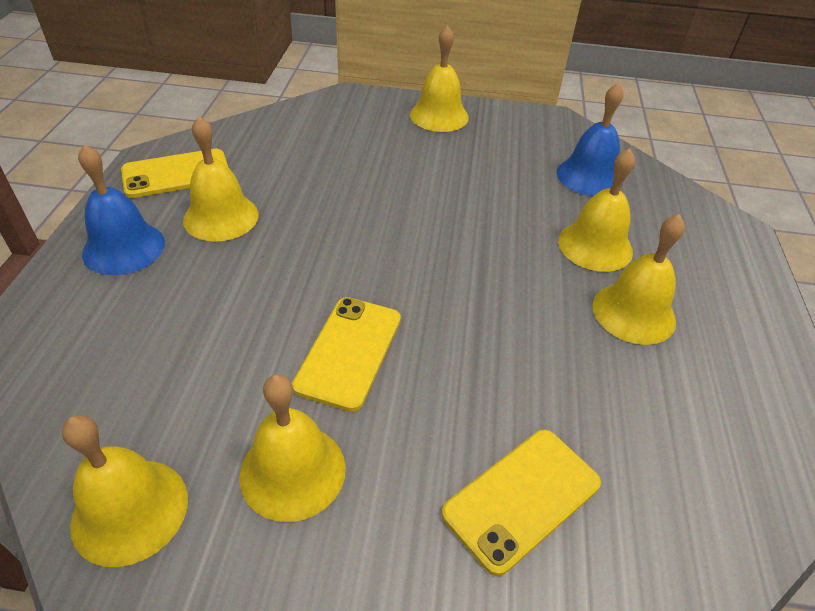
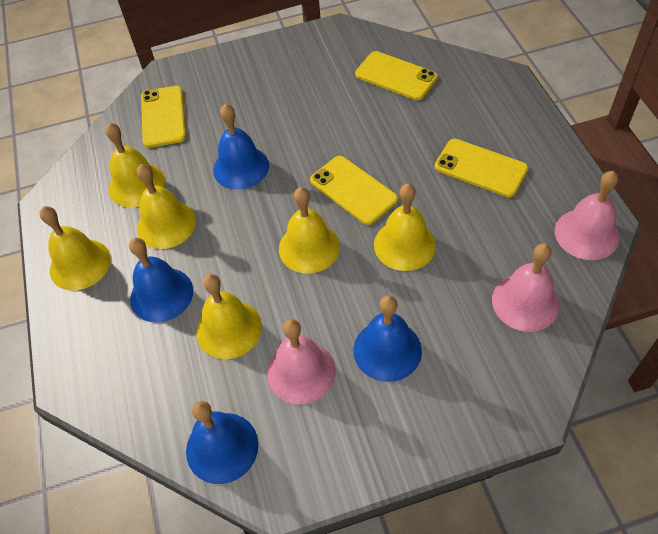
blue bell: 2 -> 4
pink bell: 0 -> 3
yellow phone: 3 -> 4

